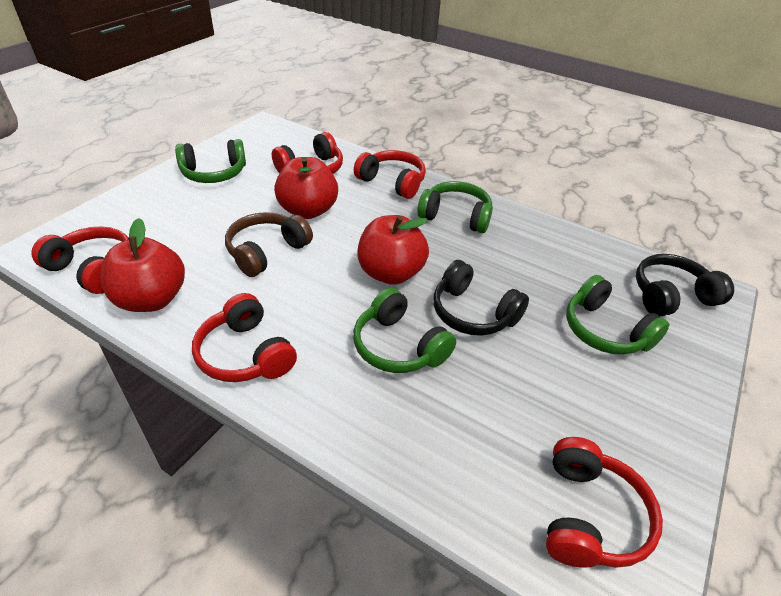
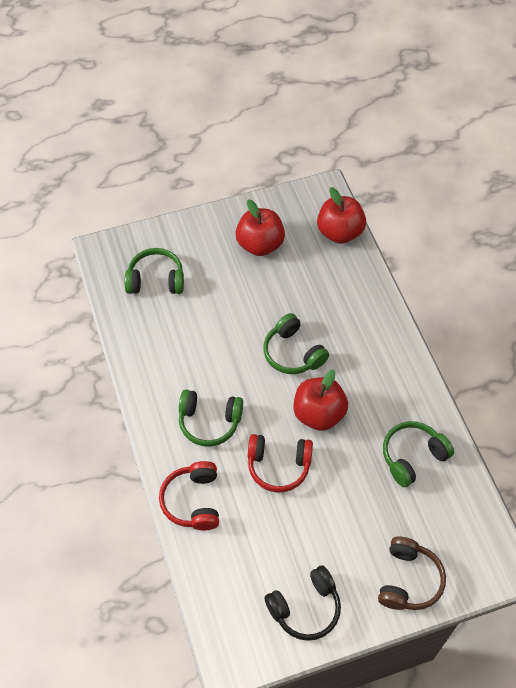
black headphones: 2 -> 1
red headphones: 5 -> 2

